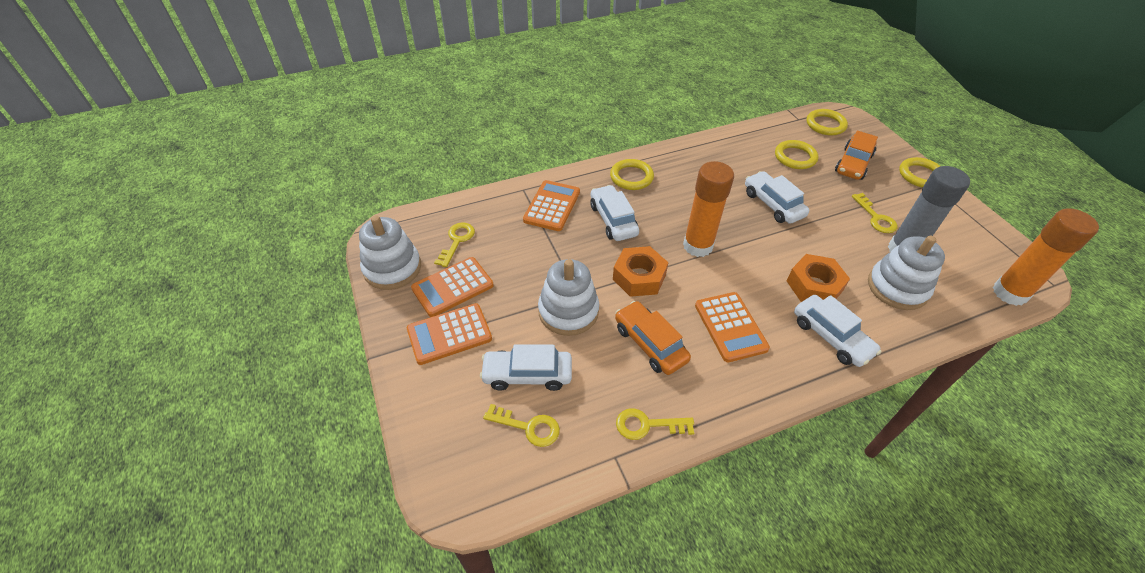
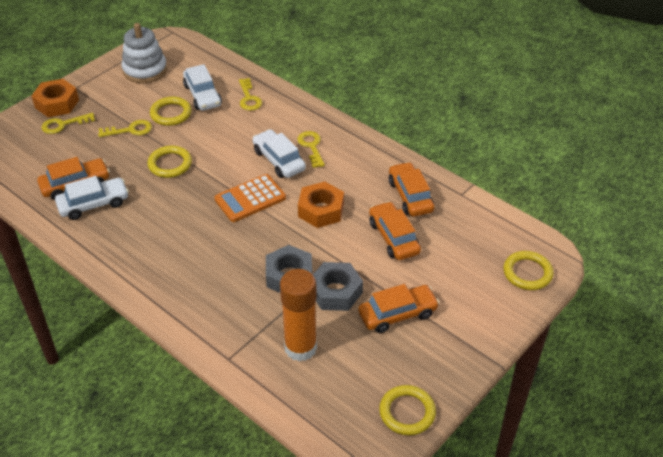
grey glue stick: 1 -> 0
grey nut: 0 -> 2
orange calculator: 4 -> 1
orange car: 2 -> 4
orange glue stick: 2 -> 1
white car: 4 -> 3
white stacking toy: 3 -> 1

